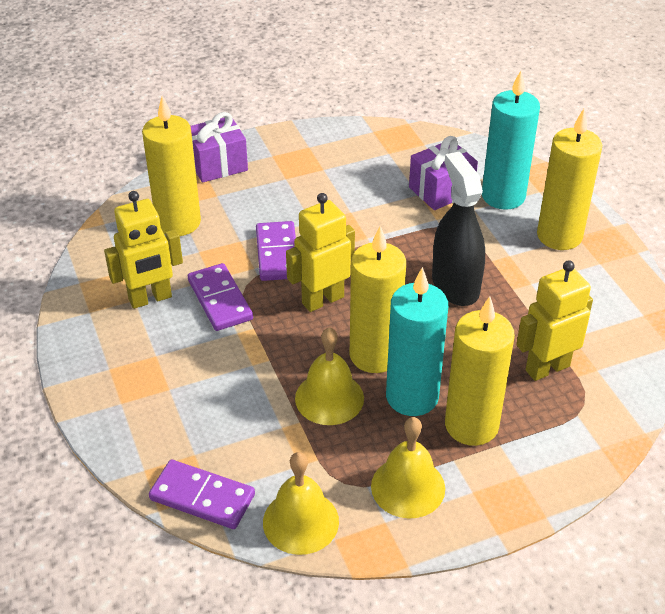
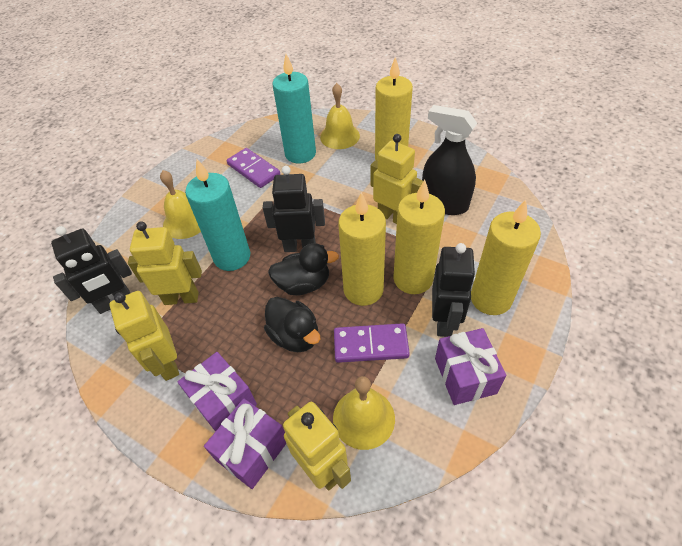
black duck: 0 -> 2
black robot: 0 -> 3
purple domino: 3 -> 2
purple gift: 2 -> 3
yellow robot: 3 -> 4

